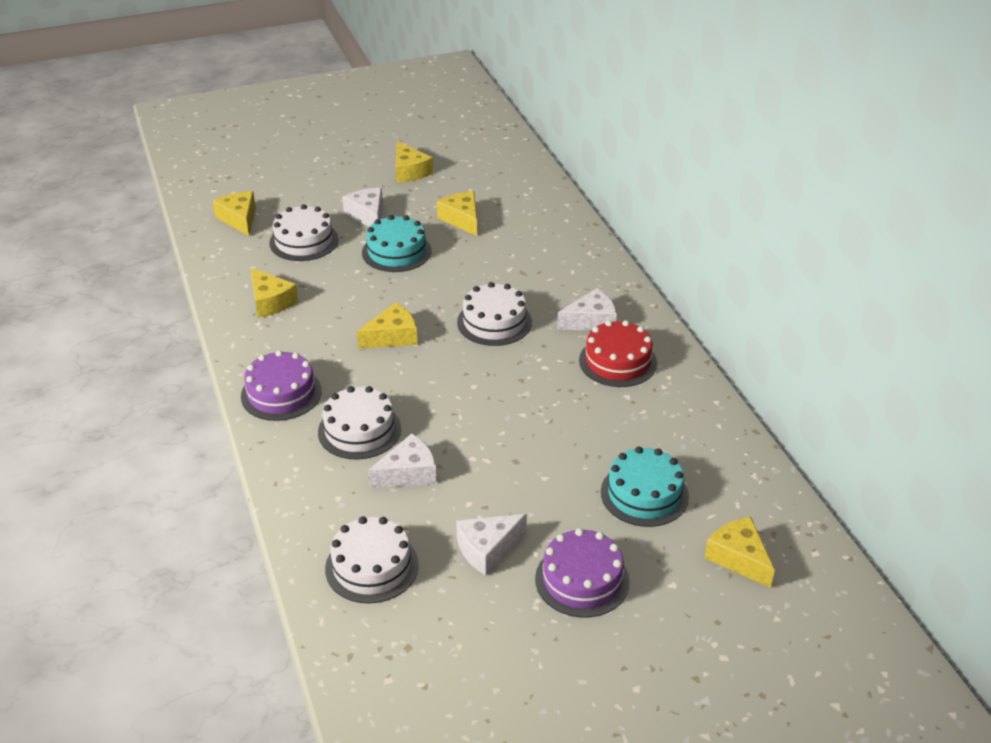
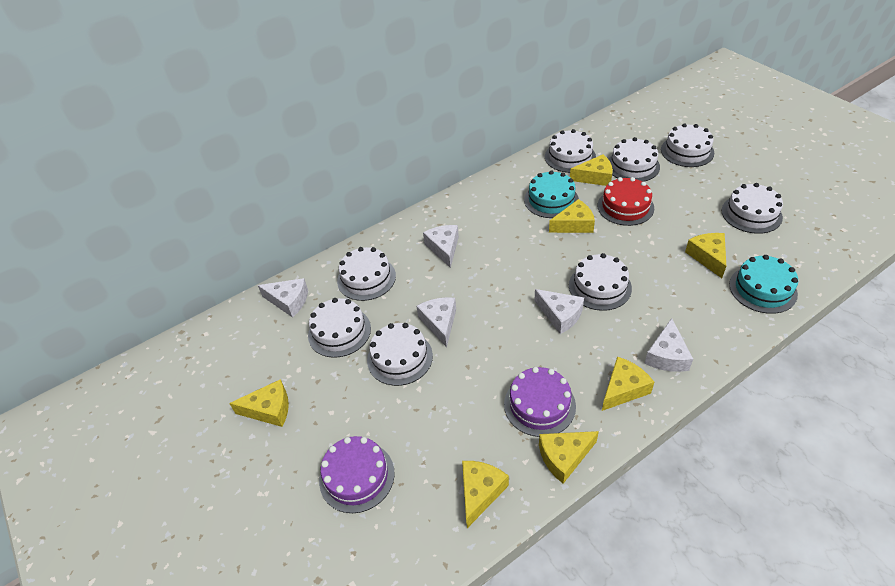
white cake: 4 -> 8
white cheese: 4 -> 5
yellow cheese: 6 -> 7

